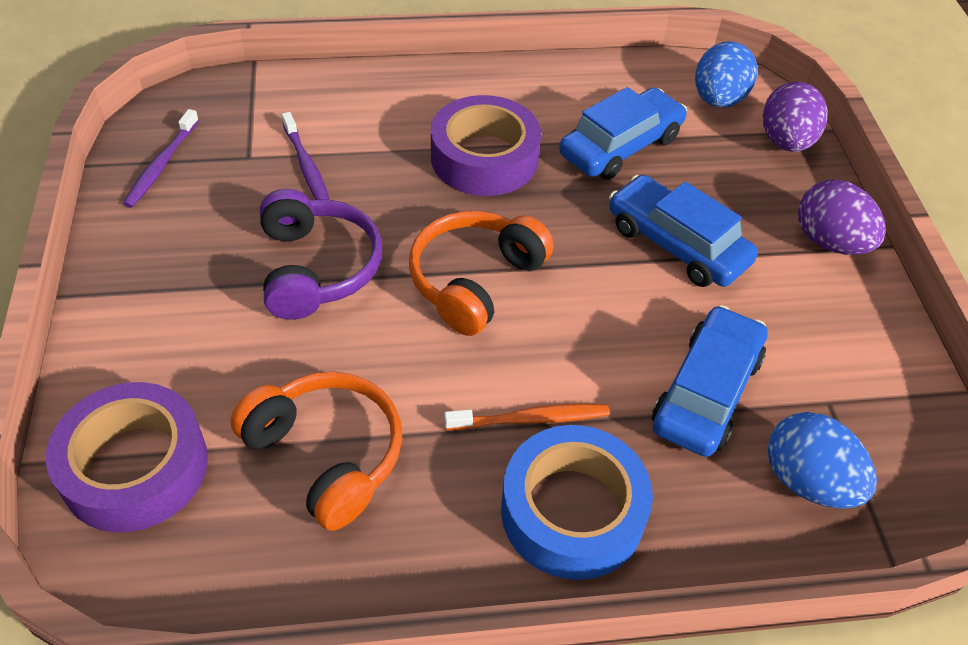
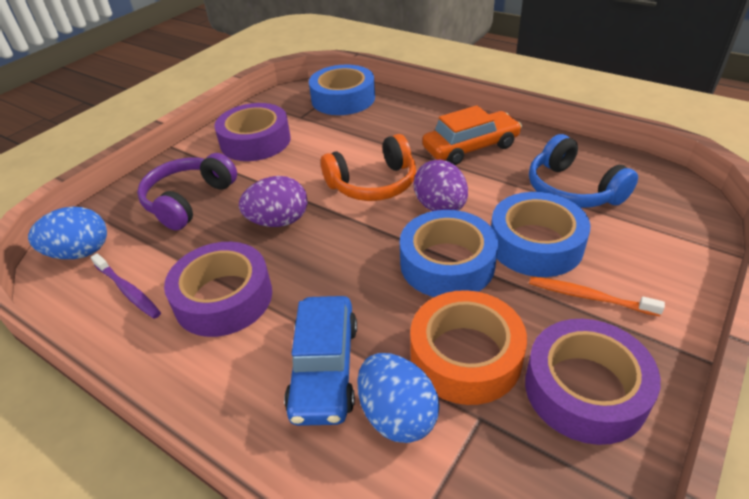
blue car: 3 -> 1
blue headphones: 0 -> 1
blue tape: 1 -> 3
orange car: 0 -> 1
orange headphones: 2 -> 1
orange tape: 0 -> 1
purple tape: 2 -> 3
purple toothbrush: 2 -> 1

